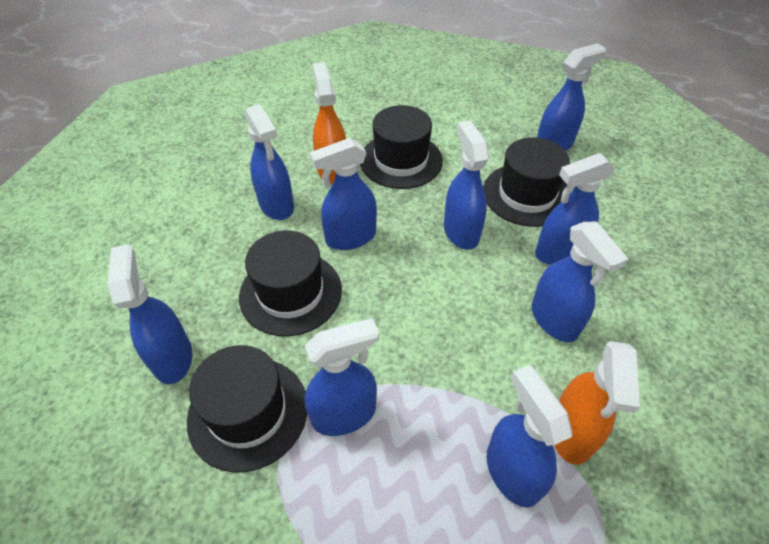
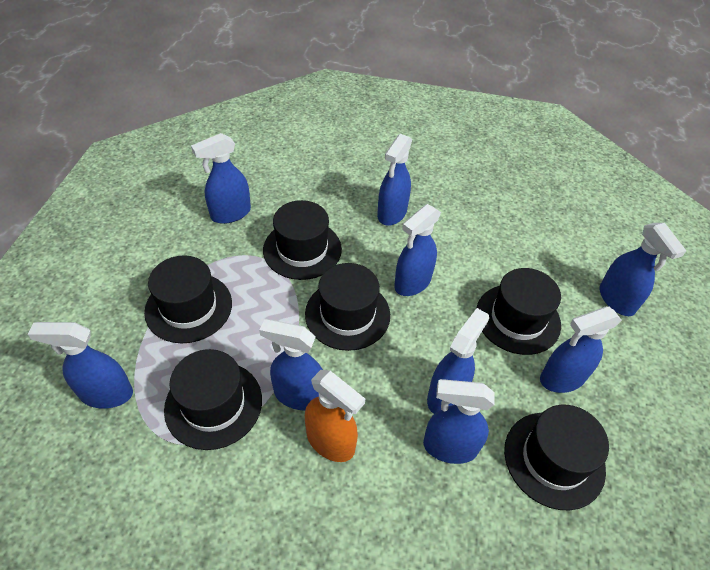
black hat: 4 -> 6
orange spray bottle: 2 -> 1

